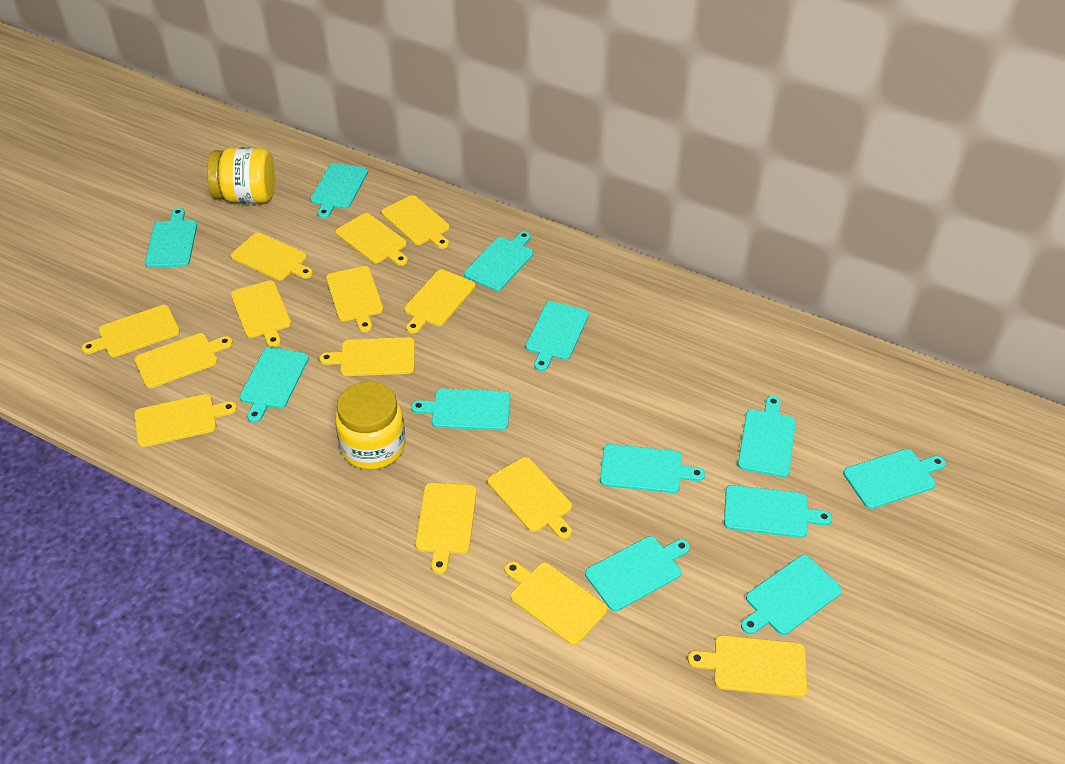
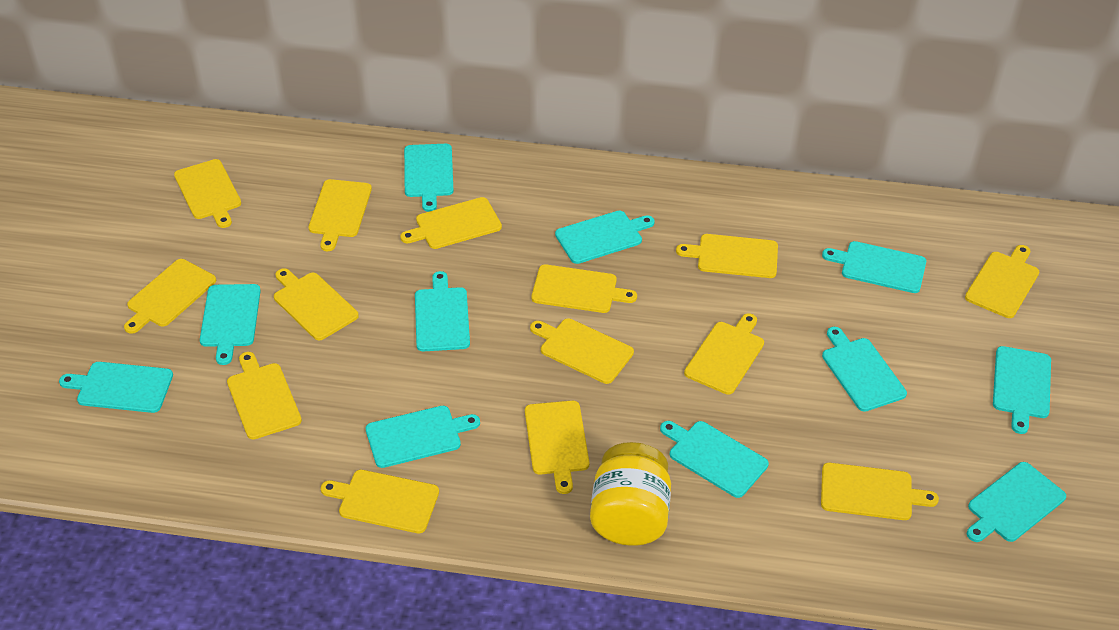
turquoise cutting board: 12 -> 11
yellow jar: 2 -> 1

